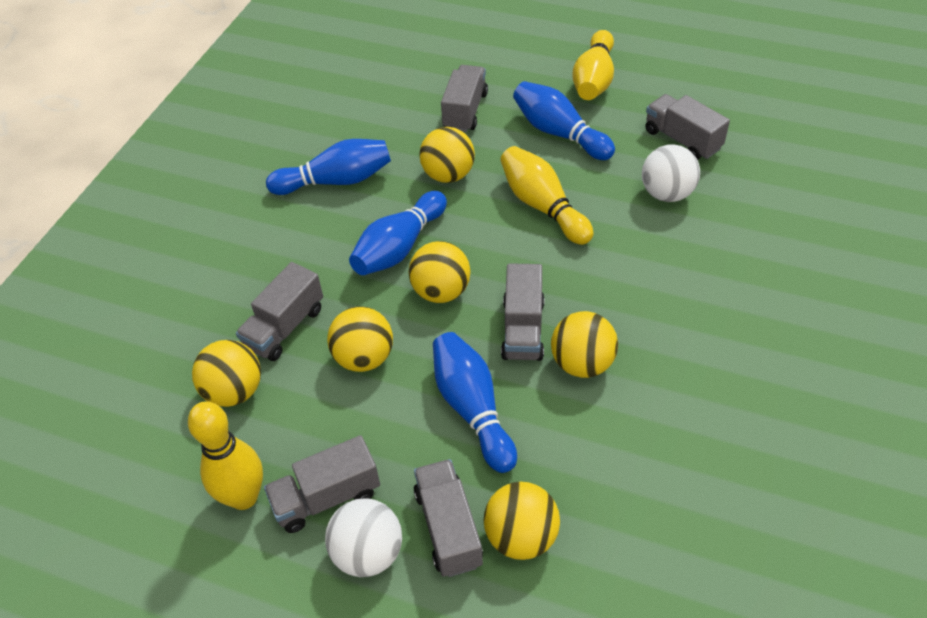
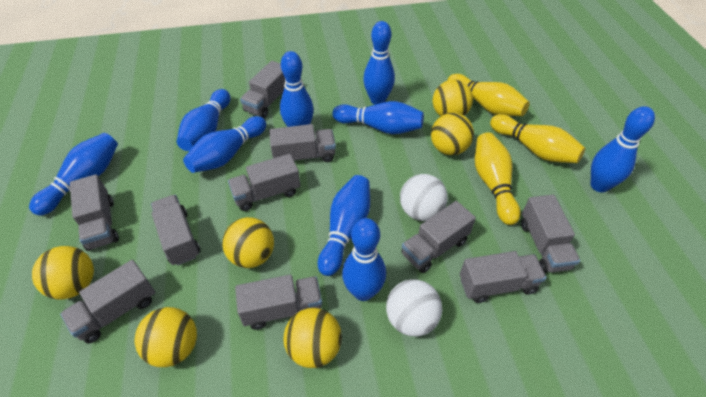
blue bowling pin: 4 -> 9
grey truck: 6 -> 10

